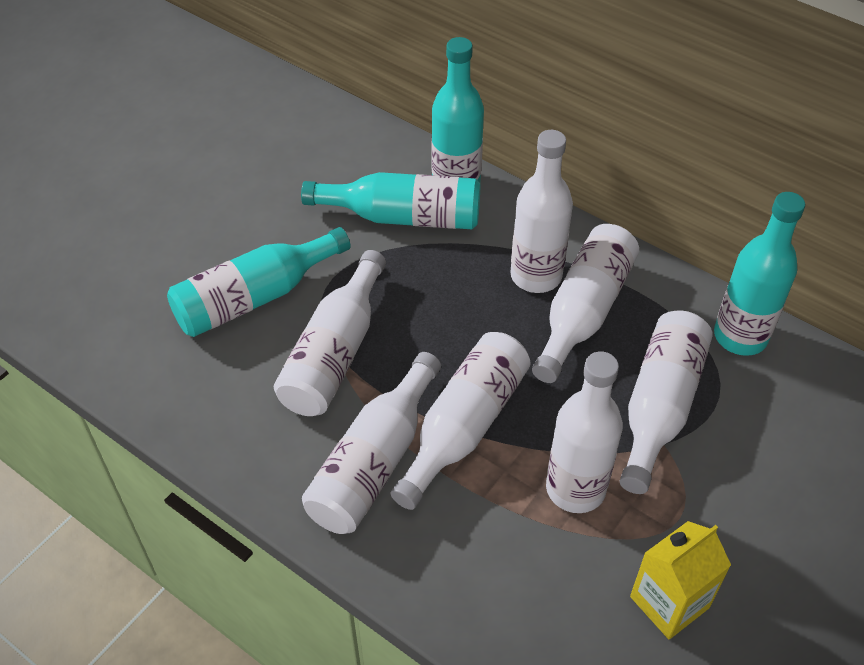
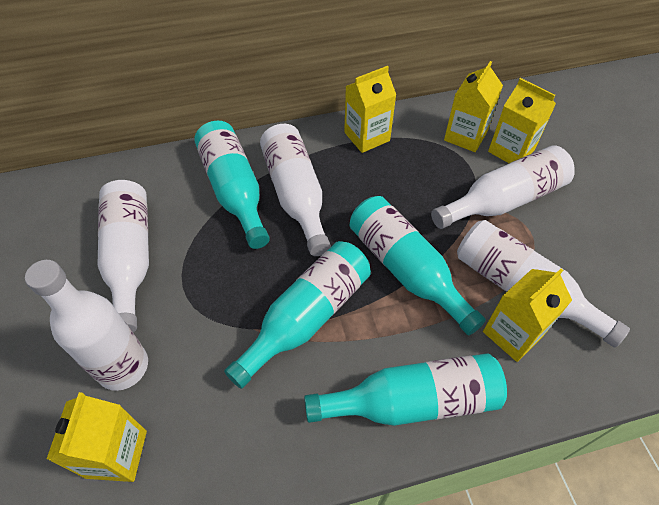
white bottle: 7 -> 5
yellow carton: 1 -> 5

